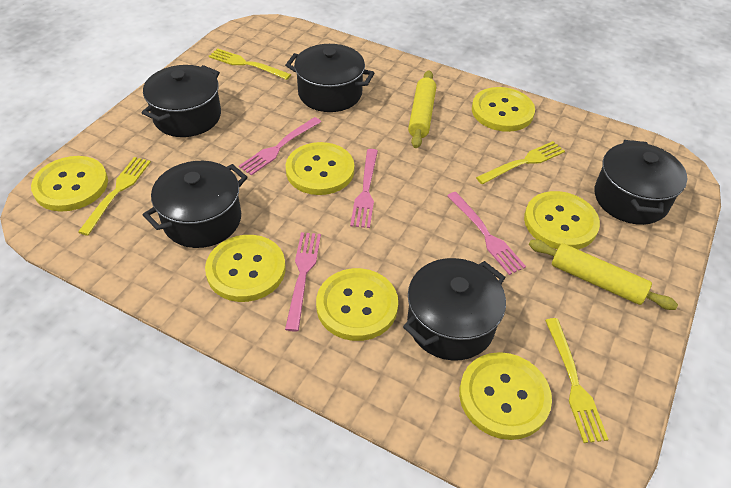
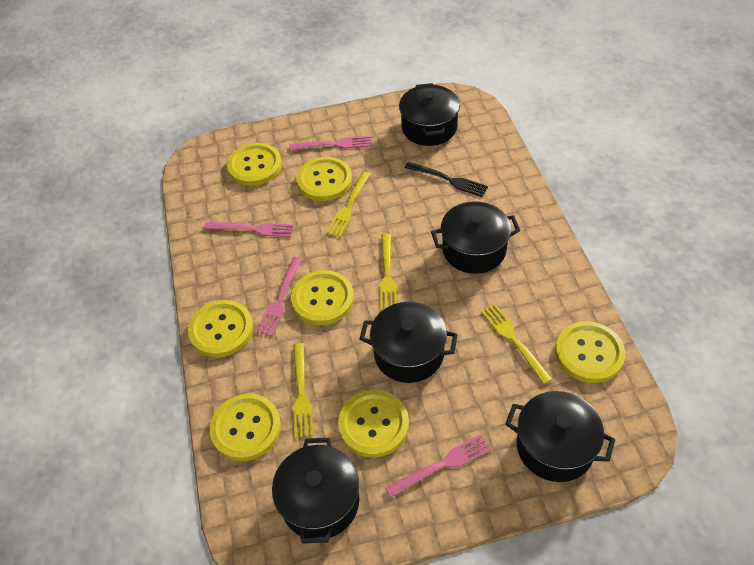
black fork: 0 -> 1
yellow rolling pin: 2 -> 0

